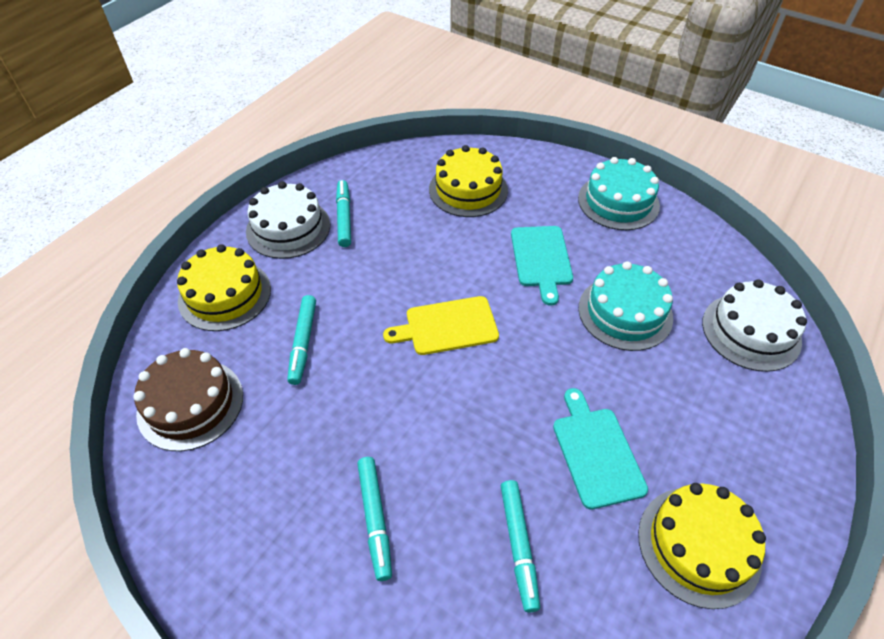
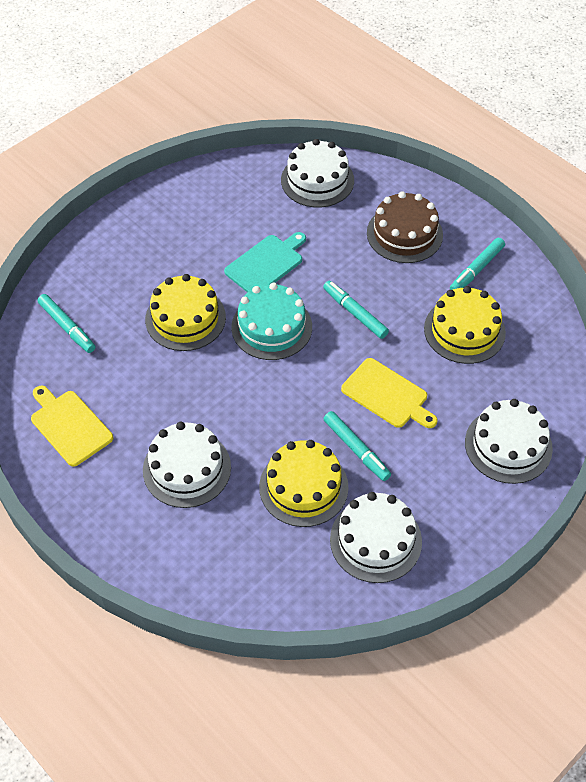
turquoise cake: 2 -> 1
turquoise cutting board: 2 -> 1
white cake: 2 -> 4
yellow cutting board: 1 -> 2

